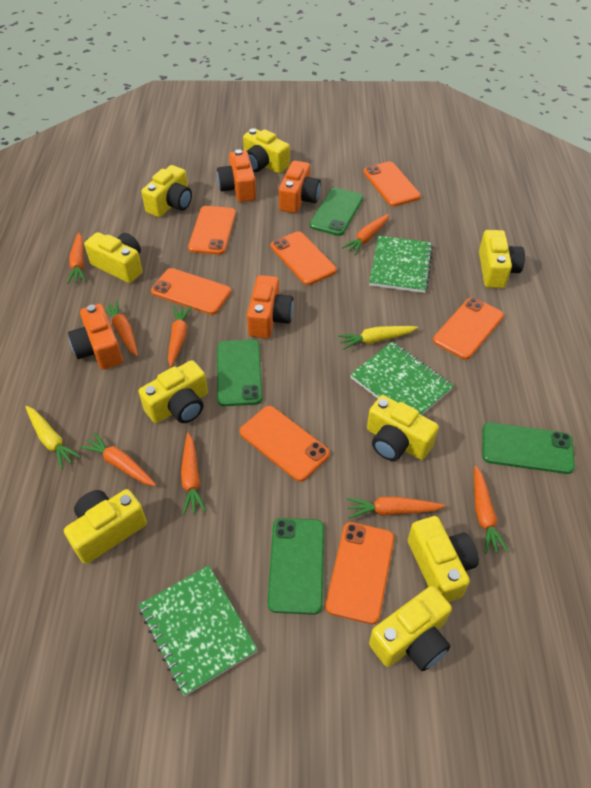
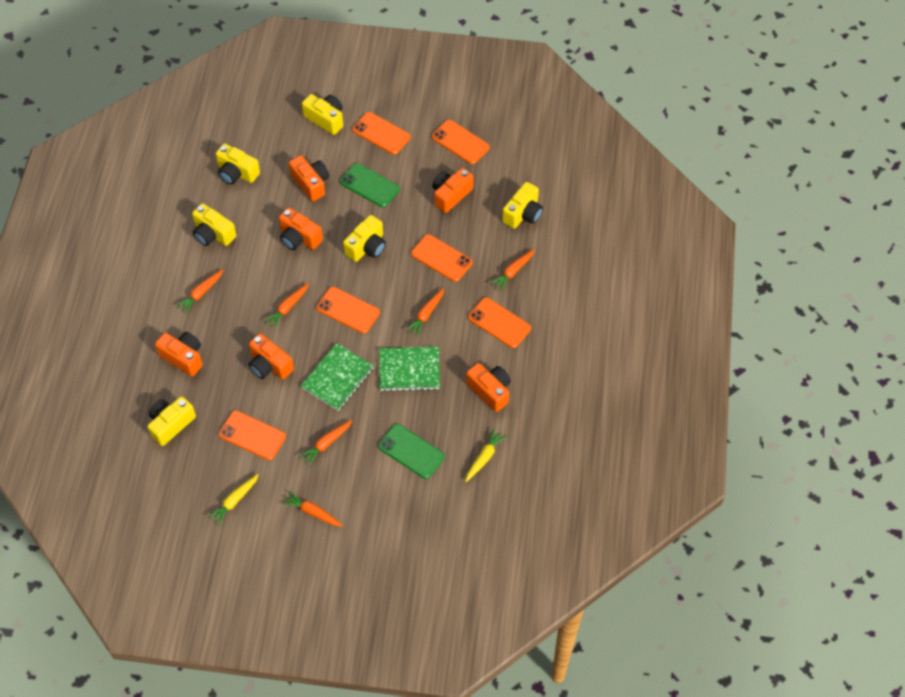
green notebook: 3 -> 2
green phone: 4 -> 2
orange camera: 4 -> 6
orange carrot: 8 -> 6
orange phone: 7 -> 6
yellow camera: 9 -> 6

